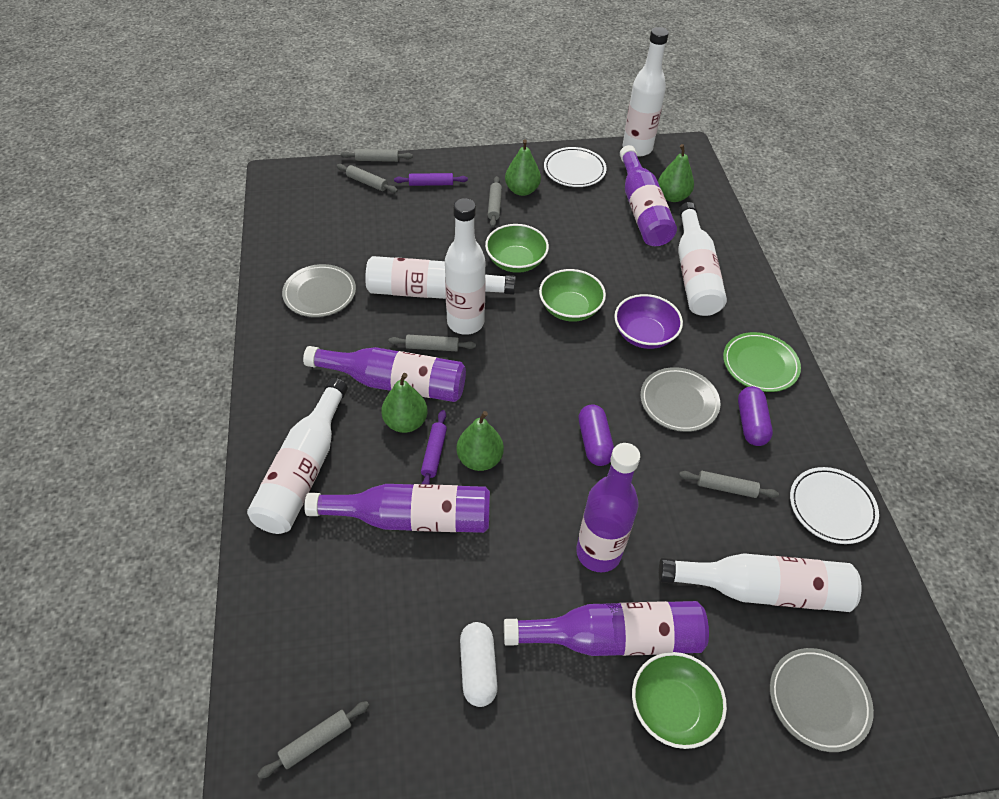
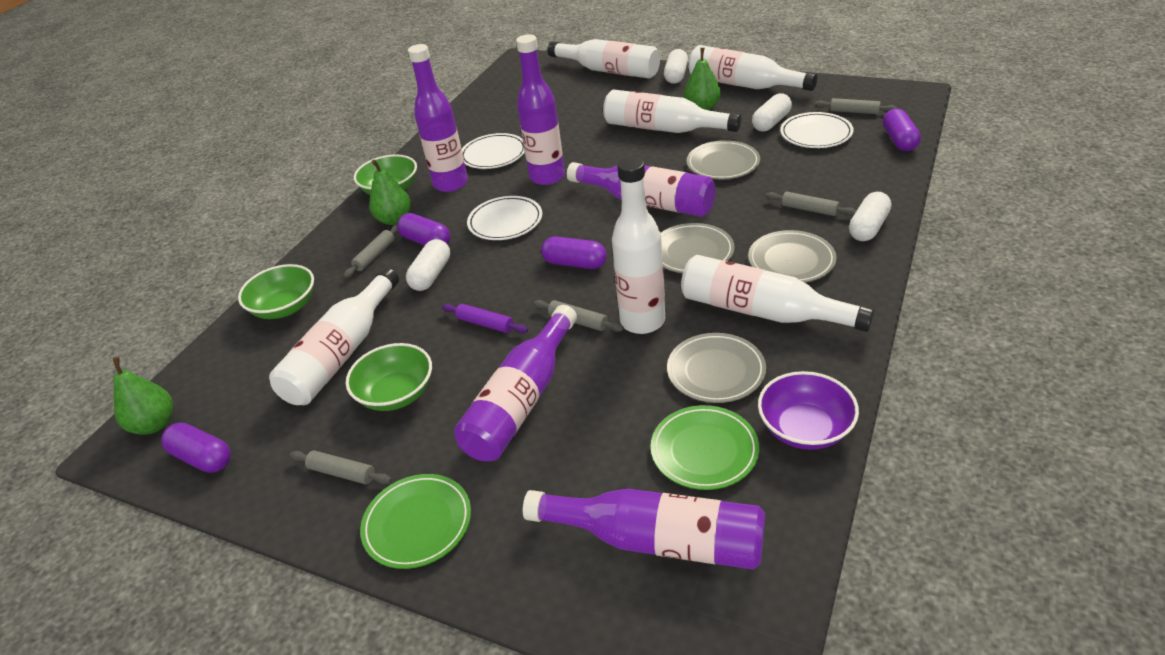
green pear: 4 -> 3
green plate: 1 -> 2
grey plate: 3 -> 4
grey rolling pin: 6 -> 5
purple capsule: 2 -> 4
purple rolling pin: 2 -> 1
white capsule: 1 -> 4
white plate: 2 -> 3

